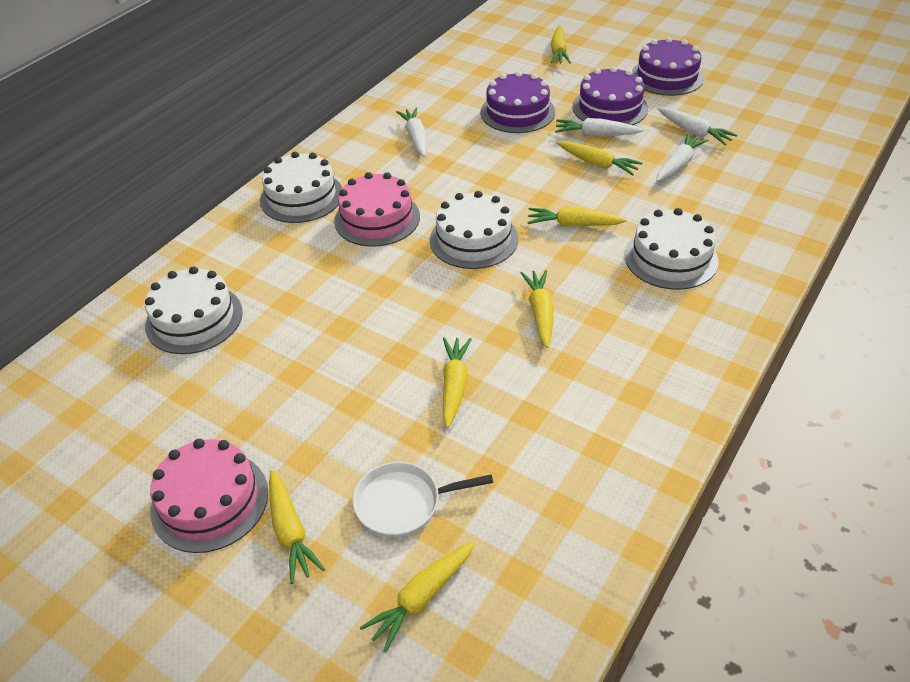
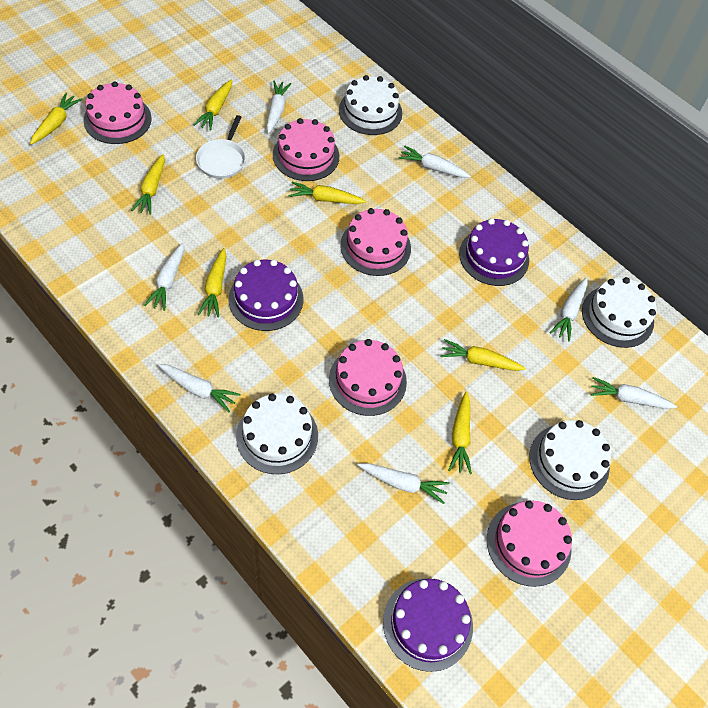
pink cake: 2 -> 5
white carrot: 4 -> 7

